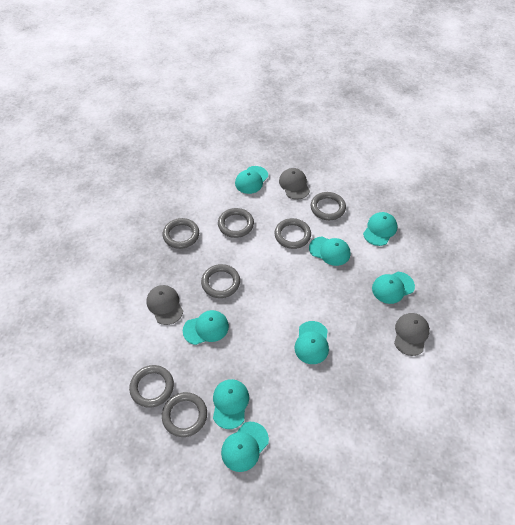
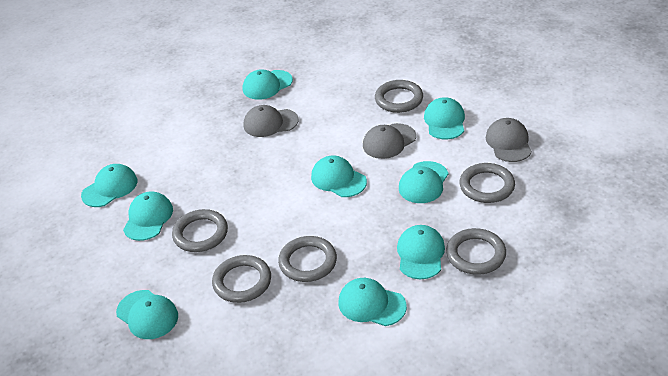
grey ring: 7 -> 6
turquoise cap: 8 -> 9

